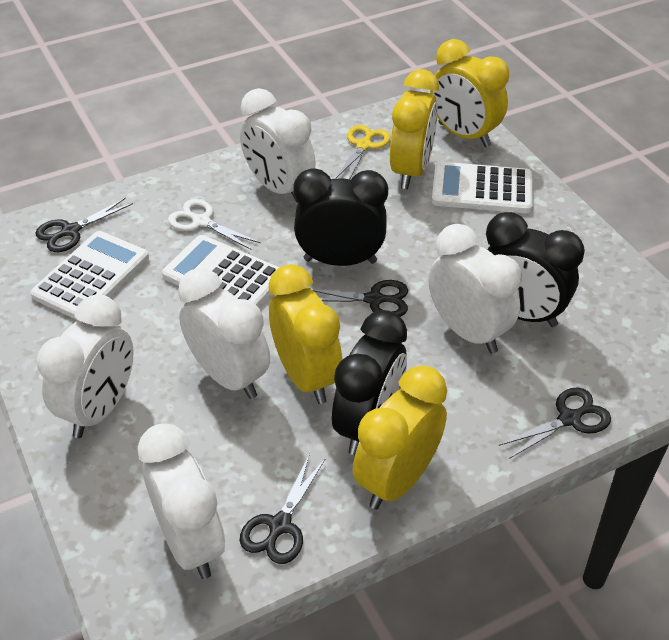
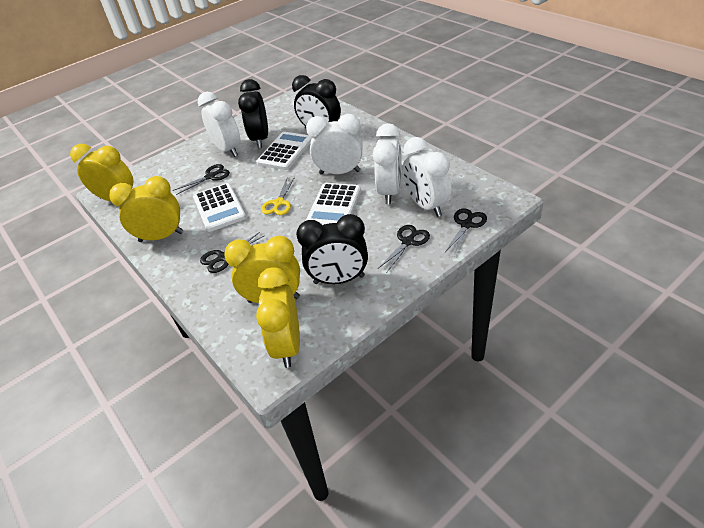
white clock: 5 -> 4
white scissors: 1 -> 0

